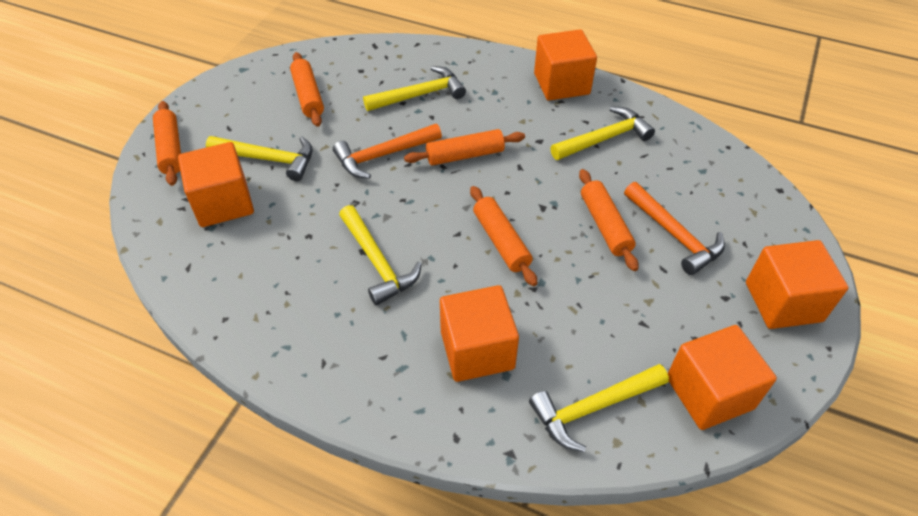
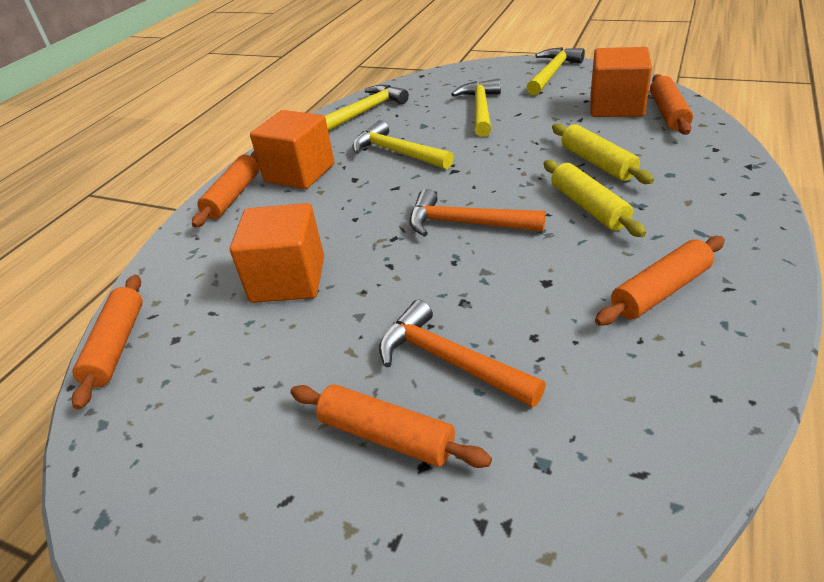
orange cube: 5 -> 3
yellow hammer: 5 -> 4
yellow rolling pin: 0 -> 2

